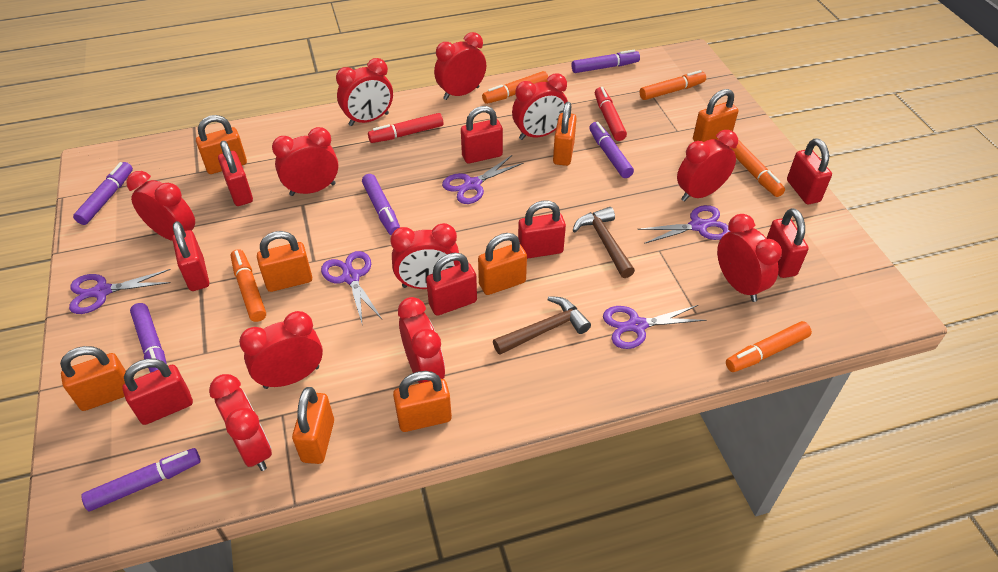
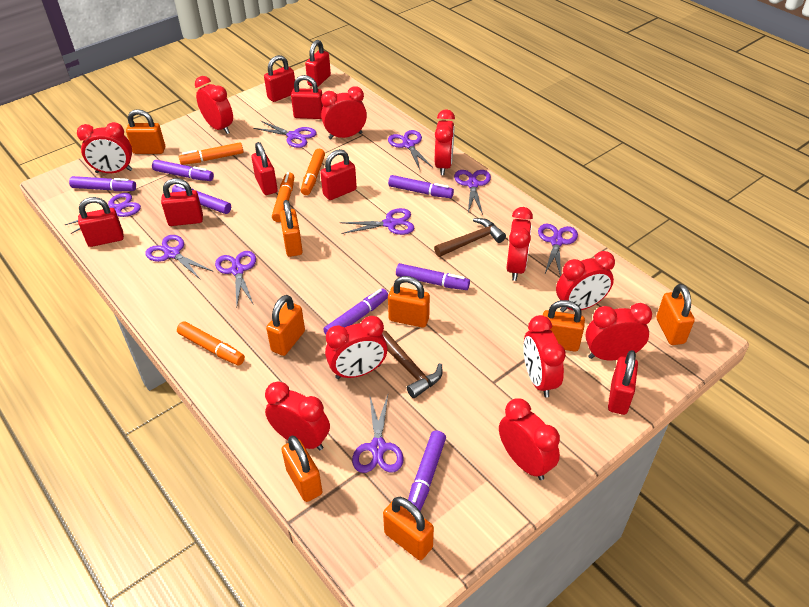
orange marker: 5 -> 4
purple marker: 6 -> 7
purple scissors: 5 -> 9
red marker: 2 -> 0

